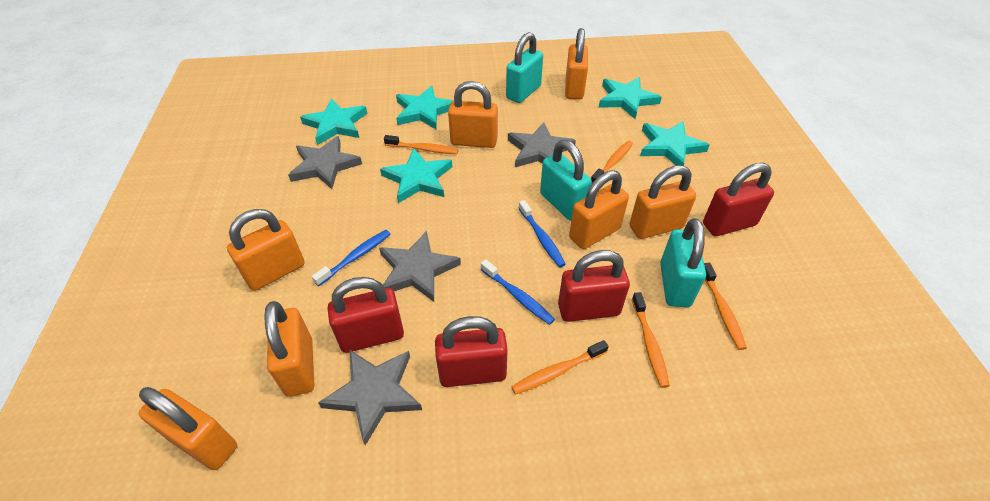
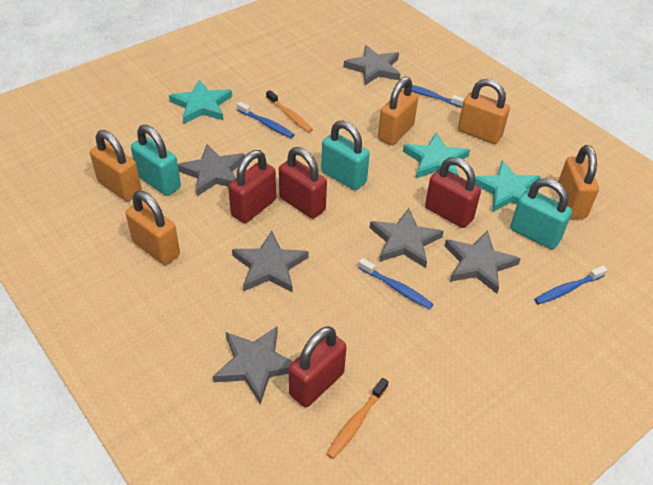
blue toothbrush: 3 -> 4
grey star: 4 -> 6
orange padlock: 7 -> 5
orange toothbrush: 5 -> 2
turquoise star: 5 -> 3

